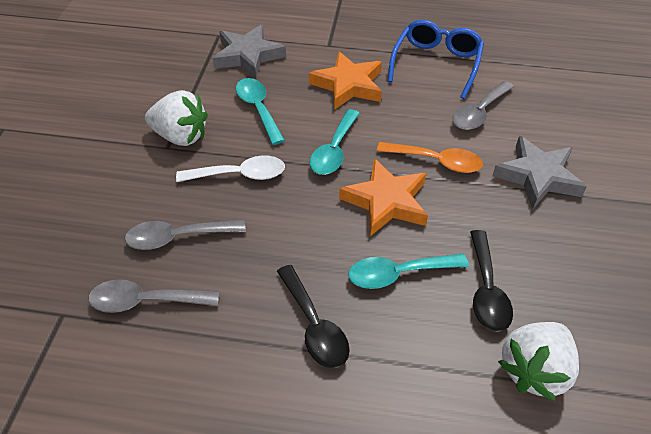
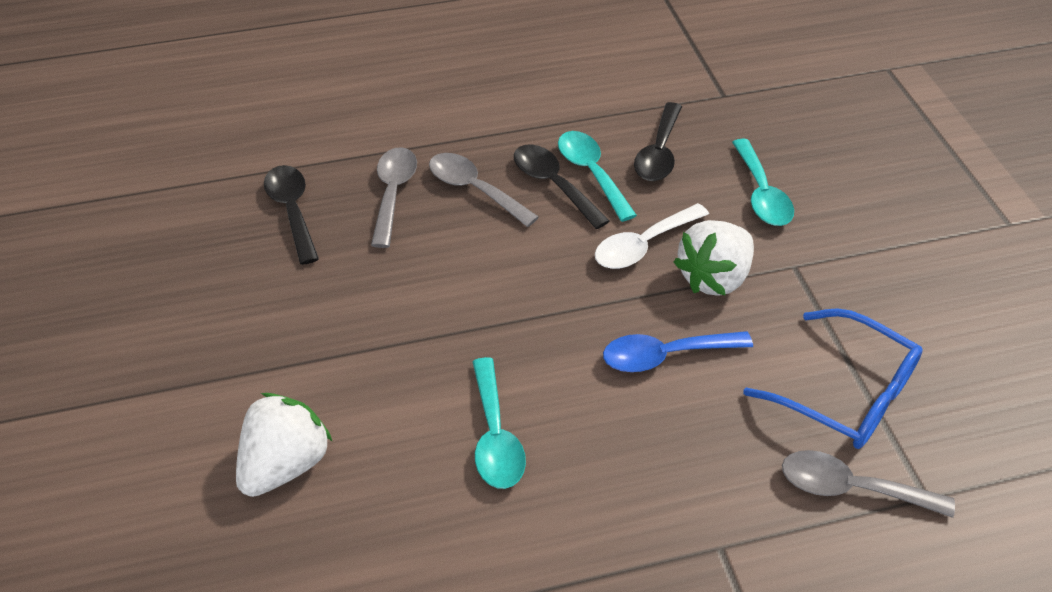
black spoon: 2 -> 3
blue spoon: 0 -> 1
grey star: 2 -> 0
orange spoon: 1 -> 0
orange star: 2 -> 0

